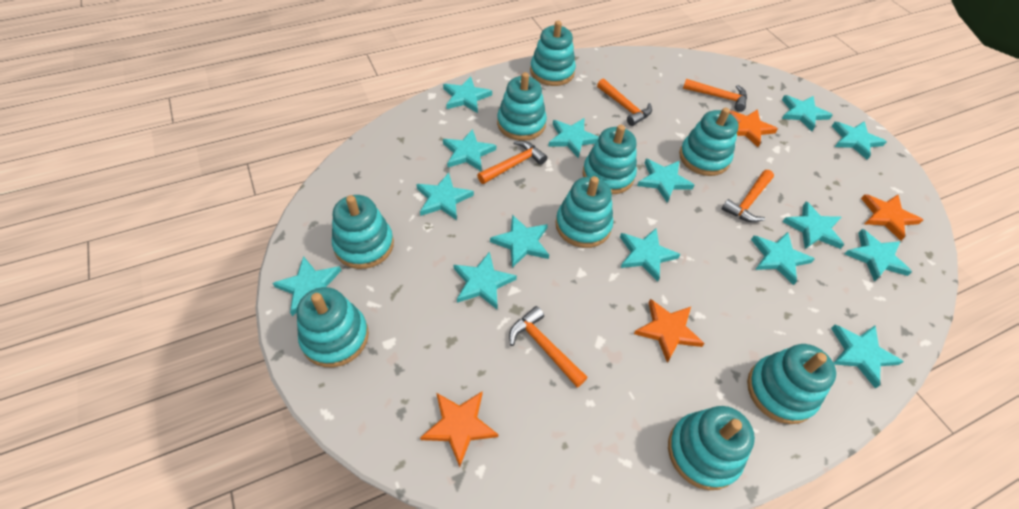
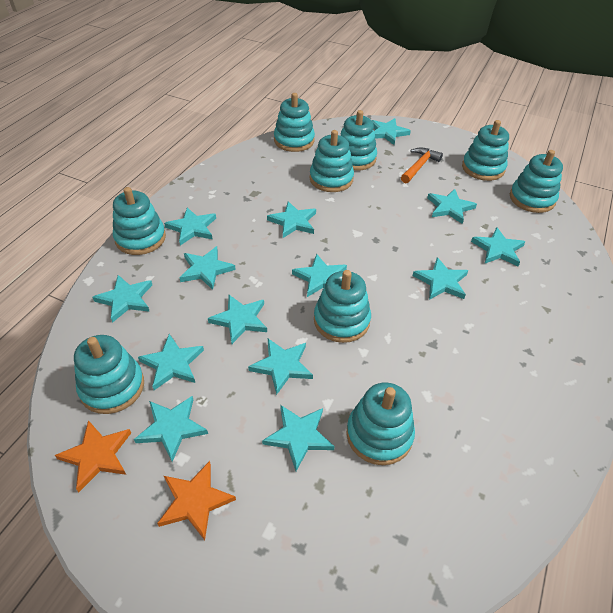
orange hammer: 5 -> 1
orange star: 4 -> 2
turquoise star: 15 -> 14

